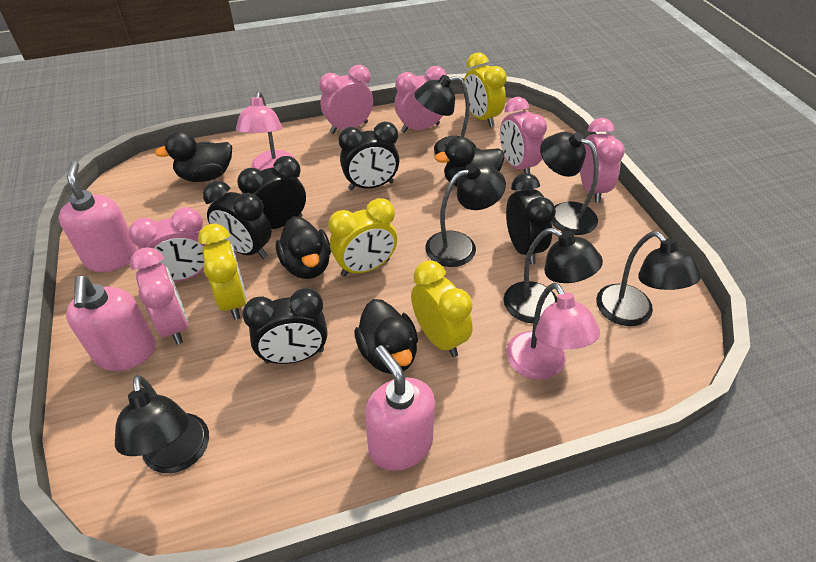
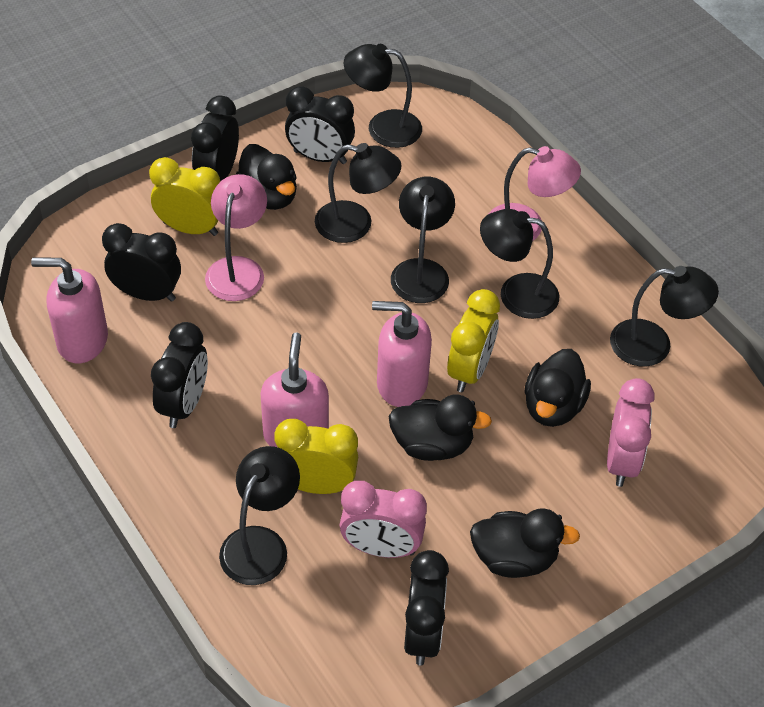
pink clock: 6 -> 2
yellow clock: 4 -> 3

